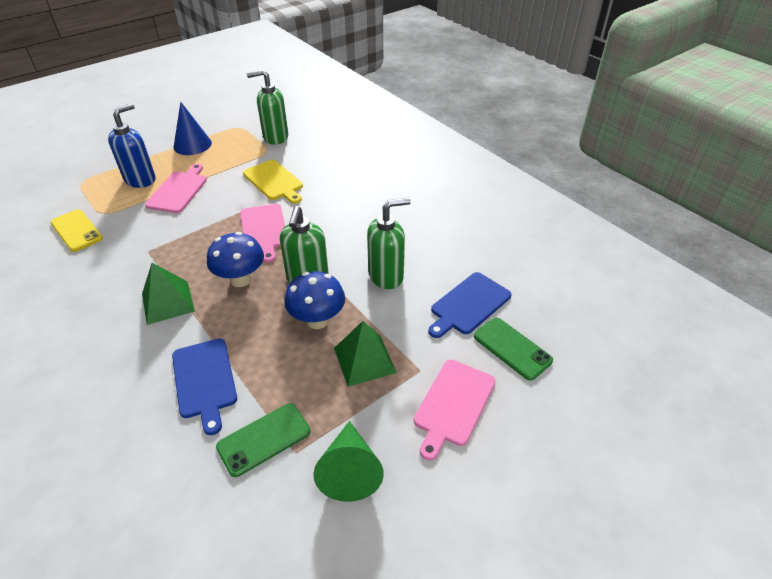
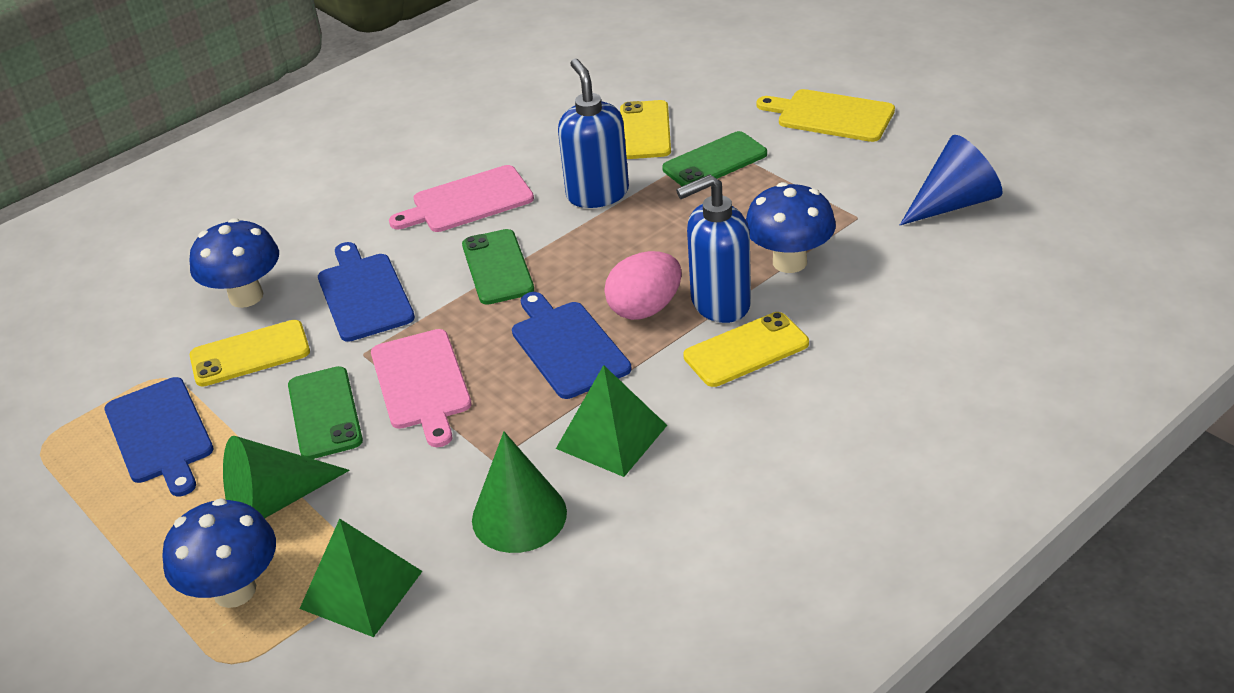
blue cutting board: 2 -> 3
blue mushroom: 2 -> 3
blue soap dispenser: 1 -> 2
green cone: 1 -> 2
green phone: 2 -> 3
green soap dispenser: 3 -> 0
pink cutting board: 3 -> 2
pink egg: 0 -> 1
yellow phone: 1 -> 3

